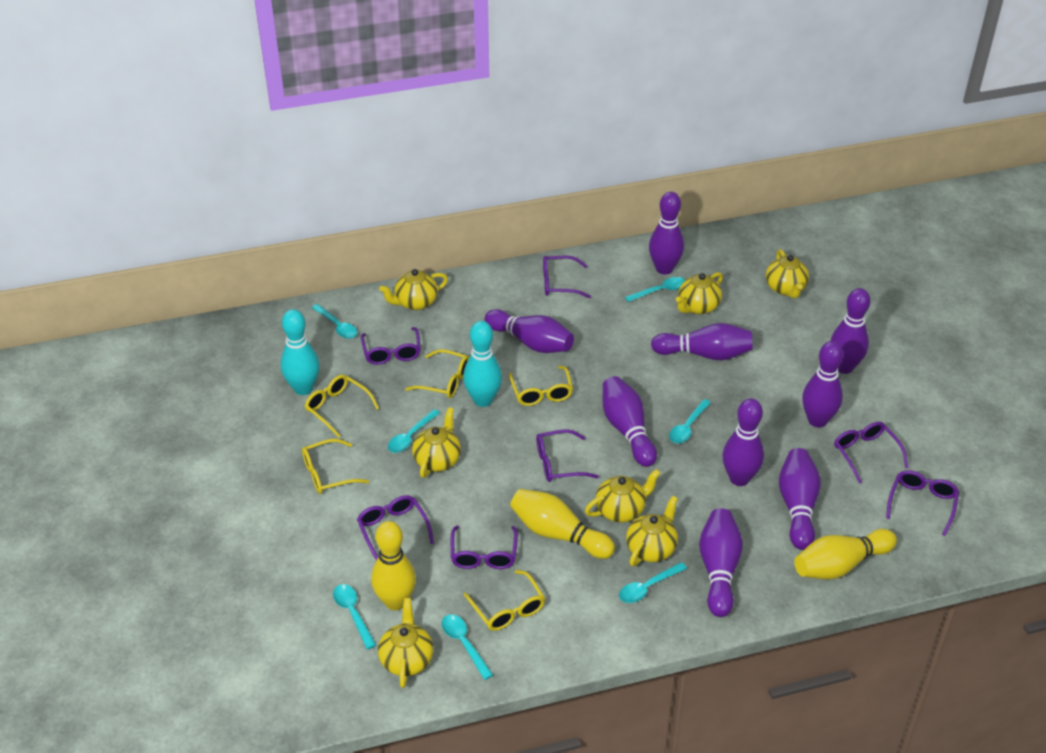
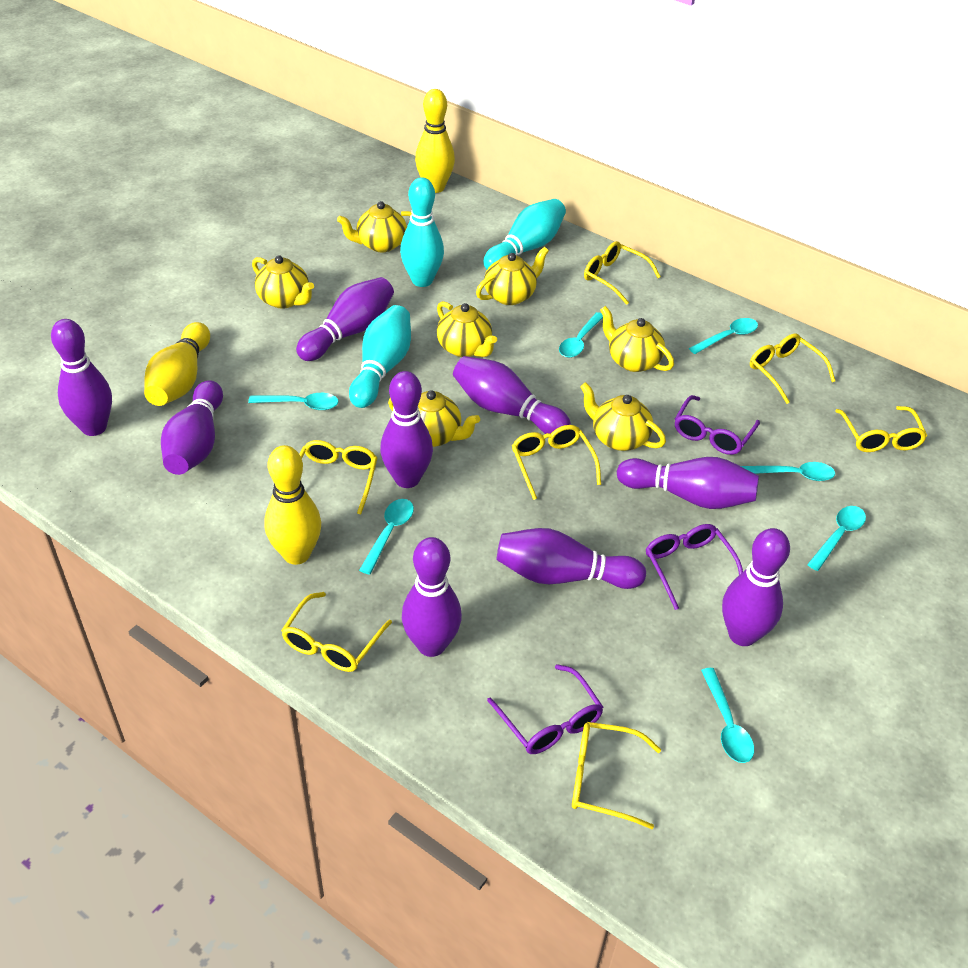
purple glasses: 7 -> 3
turquoise bowling pin: 2 -> 3
yellow glasses: 5 -> 7

